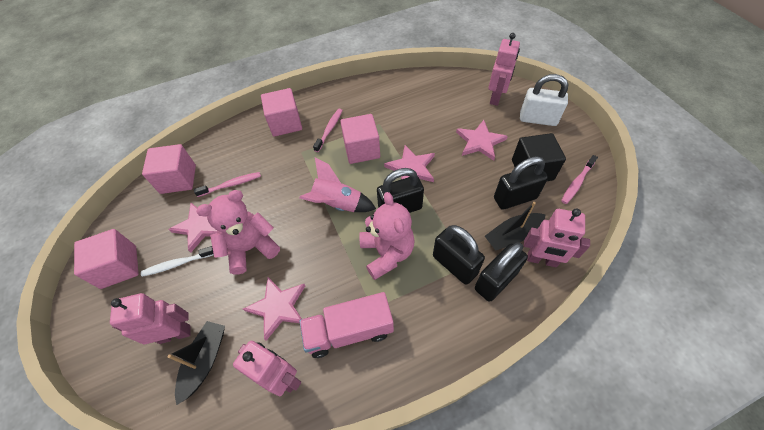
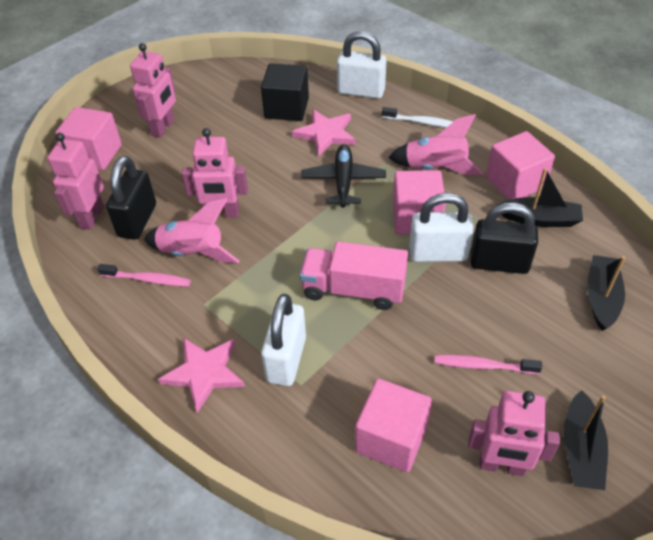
black boat: 2 -> 3
black padlock: 4 -> 2
black plane: 0 -> 1
pink rocket: 1 -> 2
pink star: 4 -> 2
pink teddy bear: 2 -> 0
pink toothbrush: 3 -> 2
white padlock: 1 -> 3

